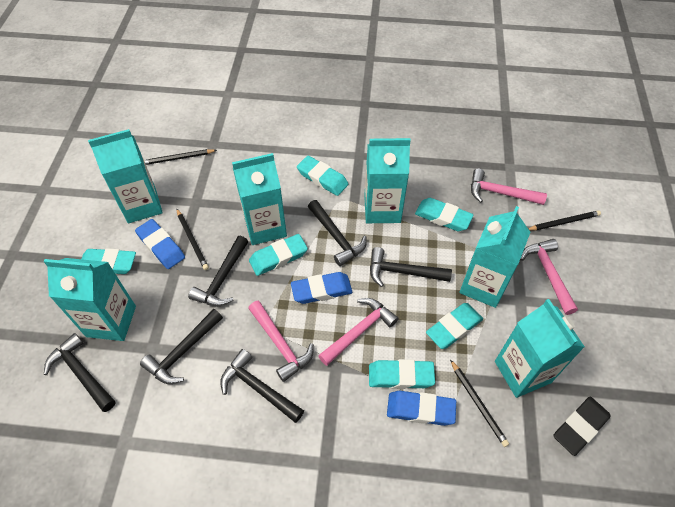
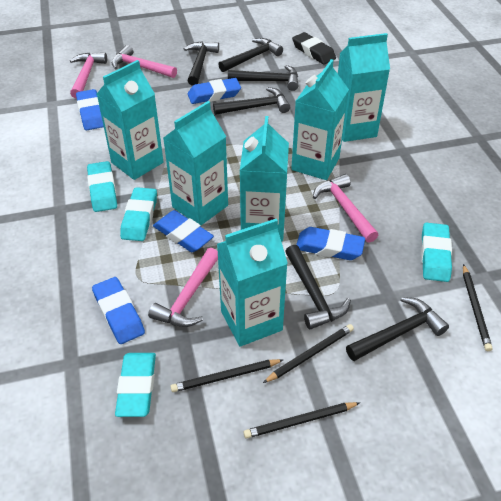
blue eraser: 3 -> 5
turquoise eraser: 6 -> 4

